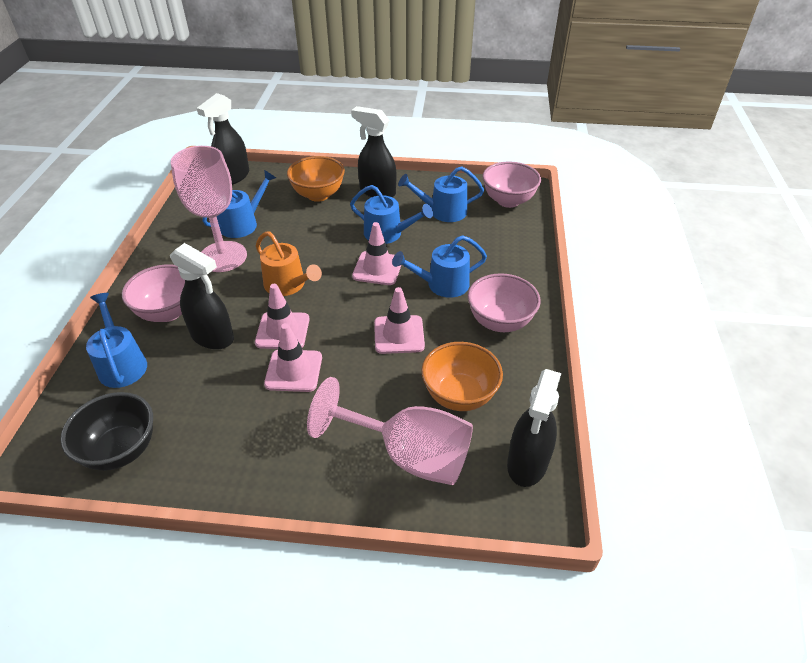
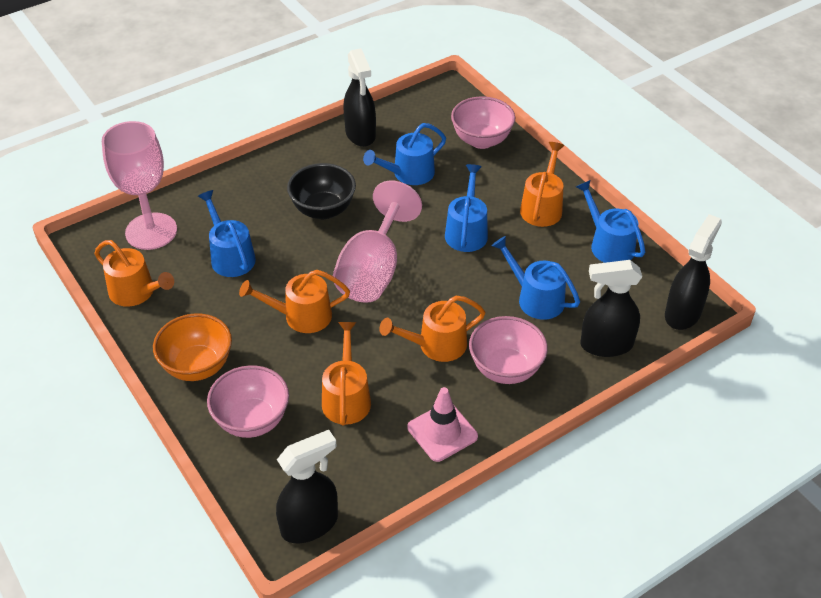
orange bowl: 2 -> 1
orange watering can: 1 -> 5
pink traffic cone: 4 -> 1

